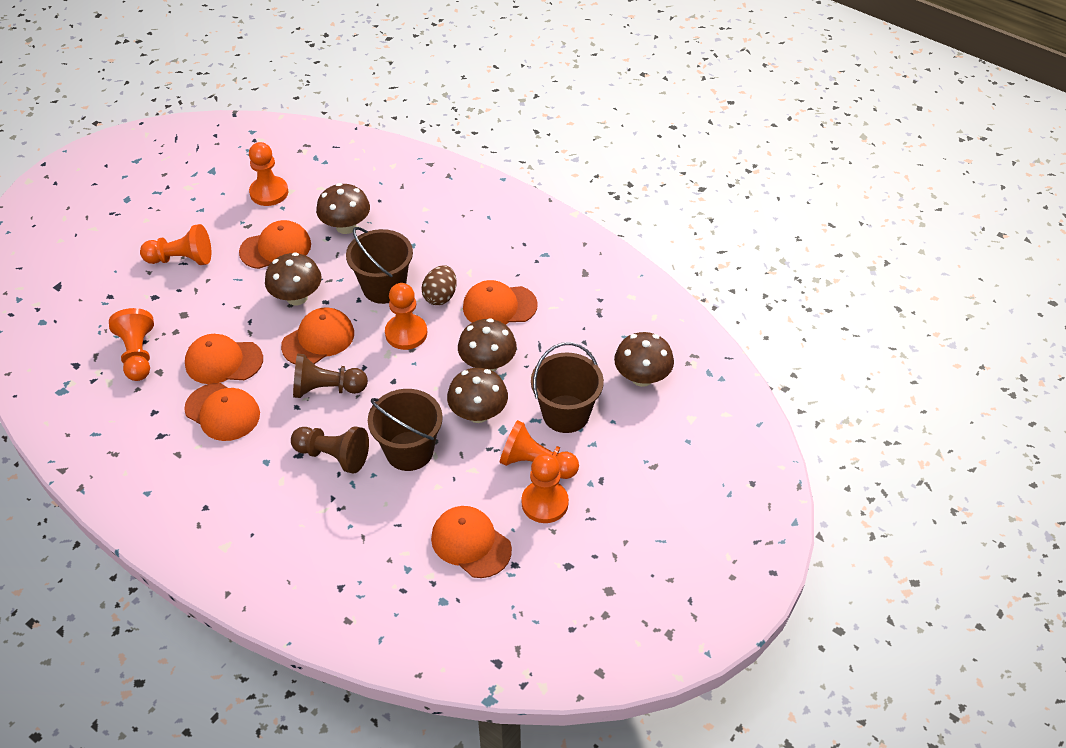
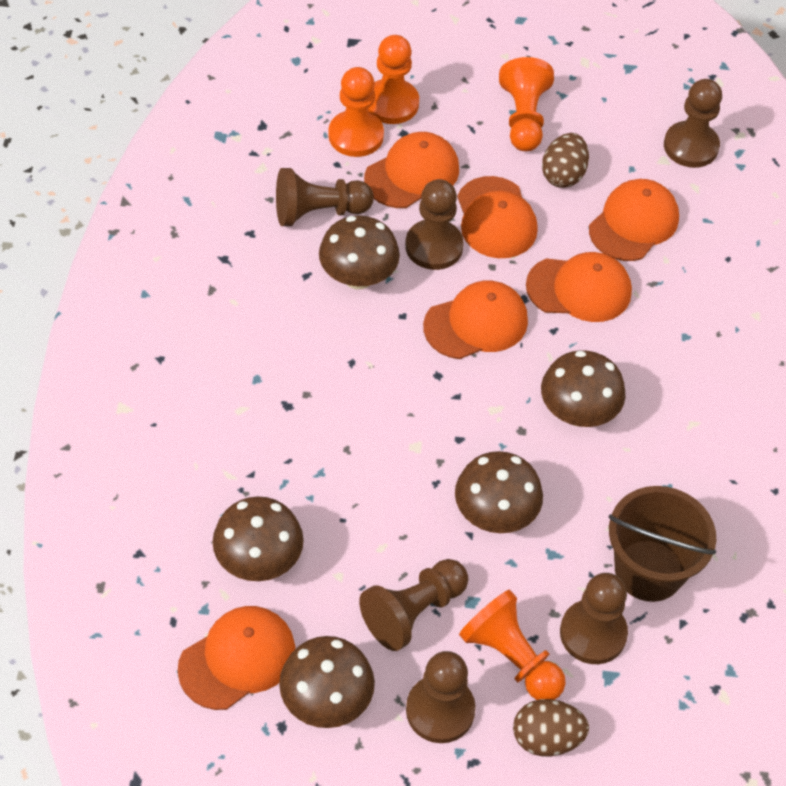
brown bucket: 3 -> 1
brown egg: 1 -> 2
brown pawn: 2 -> 6
orange pawn: 6 -> 4

